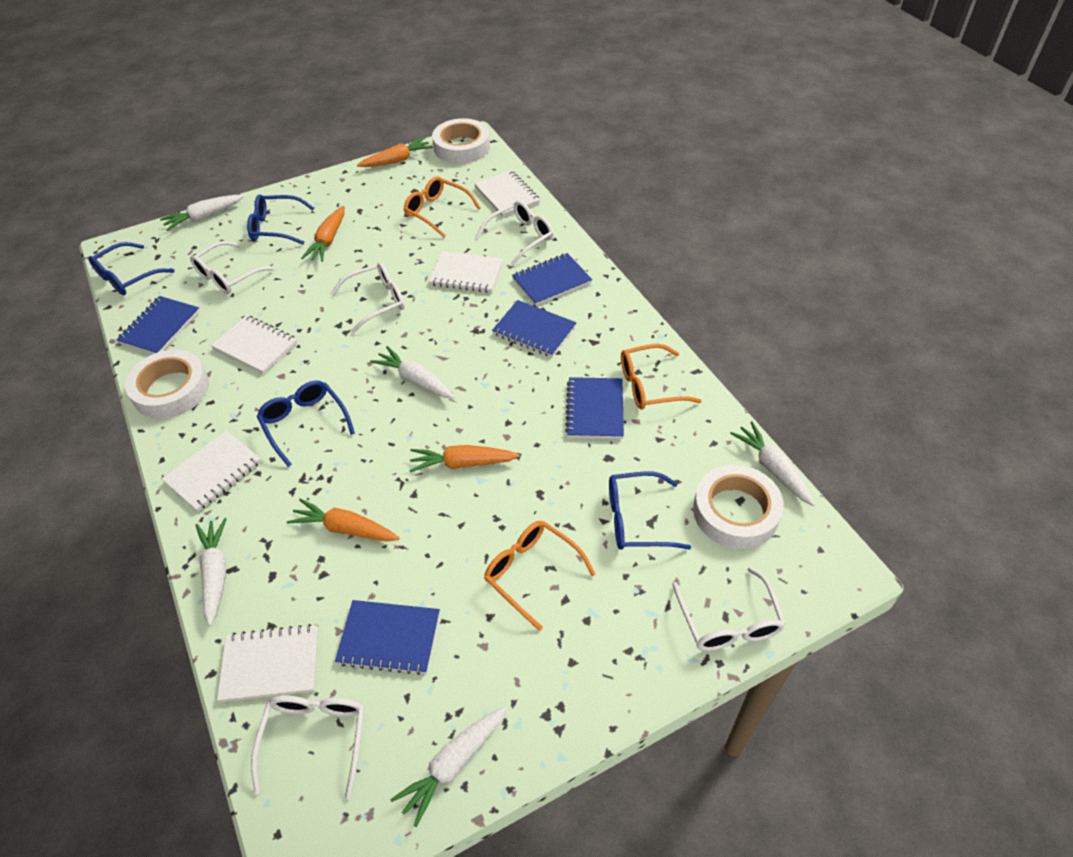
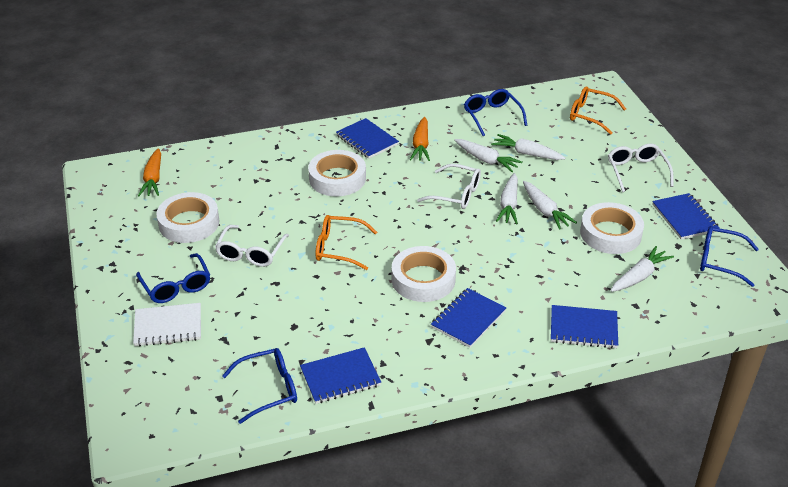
orange carrot: 4 -> 2
orange glasses: 3 -> 2
white glasses: 5 -> 3
white notebook: 5 -> 1
white tape: 3 -> 4

